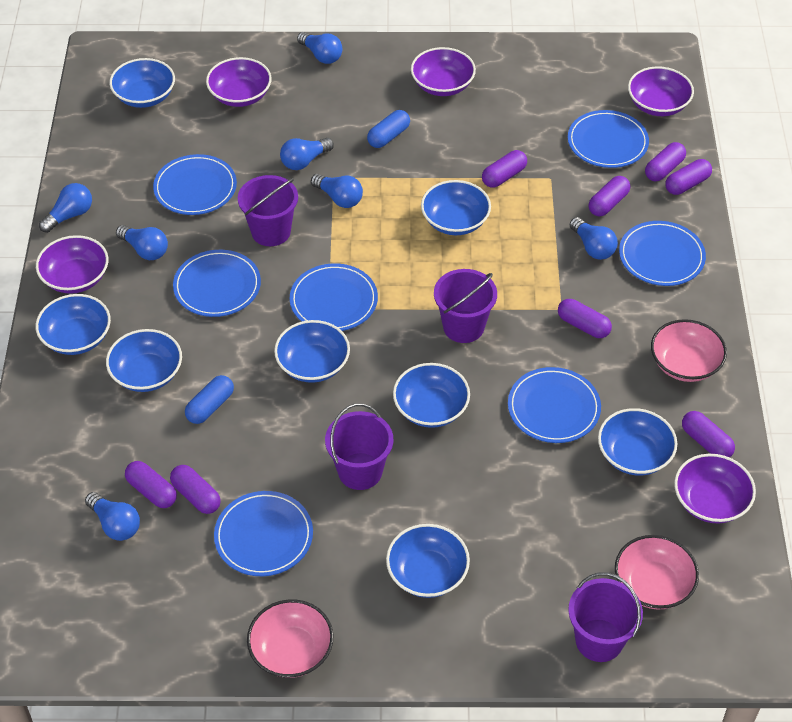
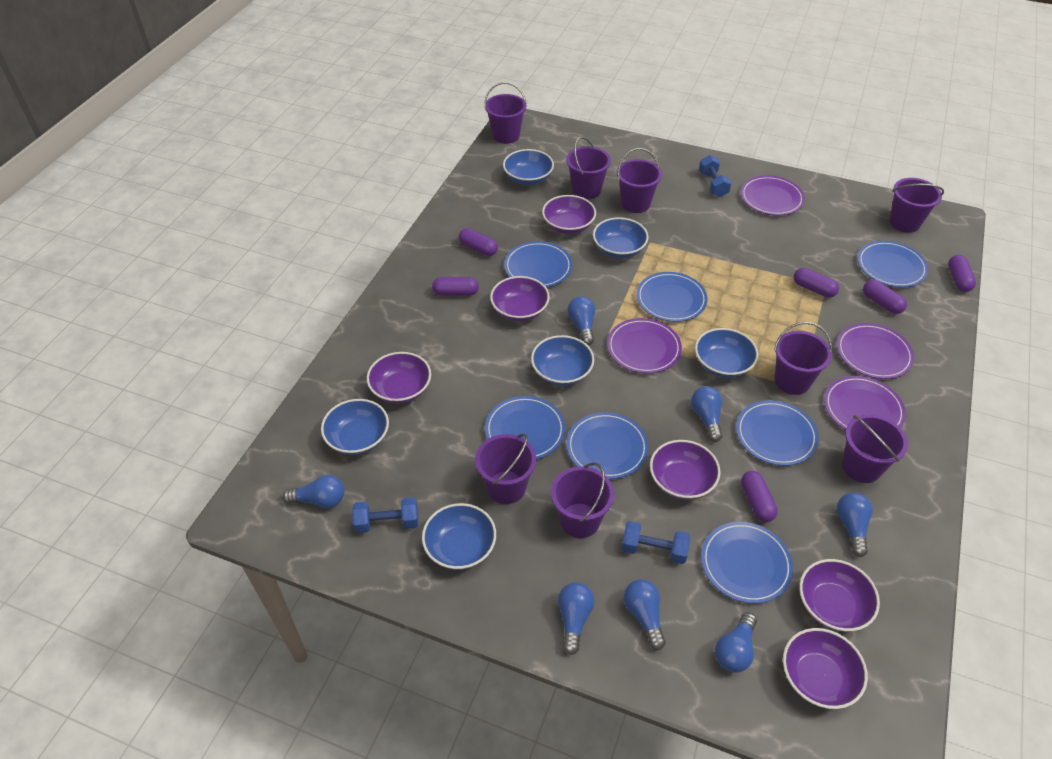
blue bowl: 8 -> 6
blue capsule: 2 -> 0
blue dumbbell: 0 -> 3
pink bowl: 3 -> 0
purple bowl: 5 -> 6
purple bucket: 4 -> 8
purple capsule: 8 -> 6
purple plate: 0 -> 4

